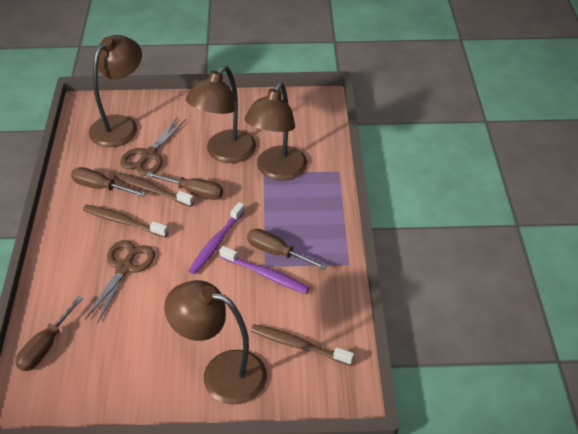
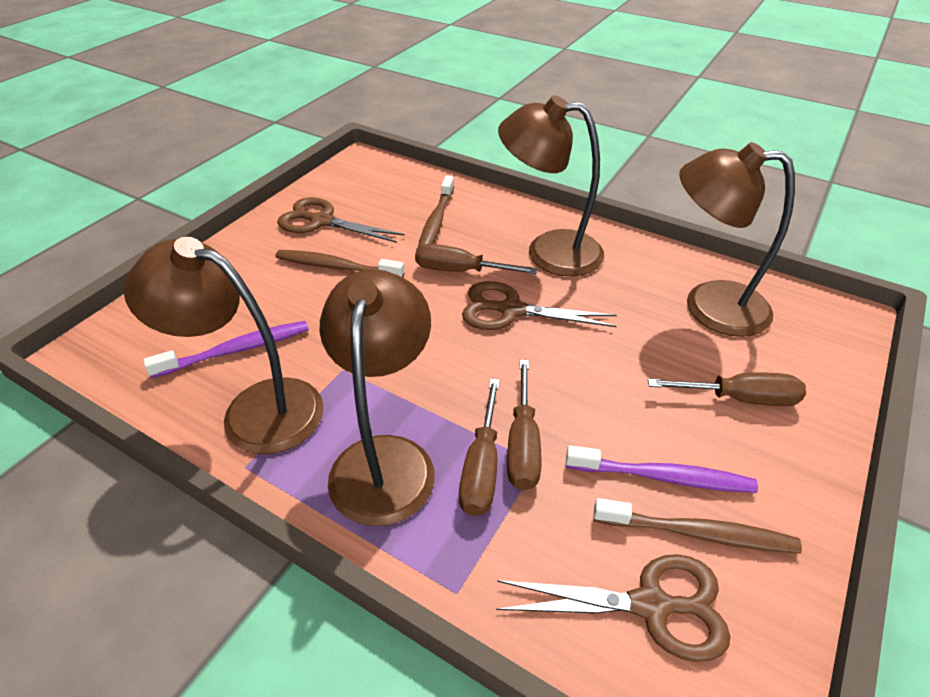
brown scissors: 2 -> 3

